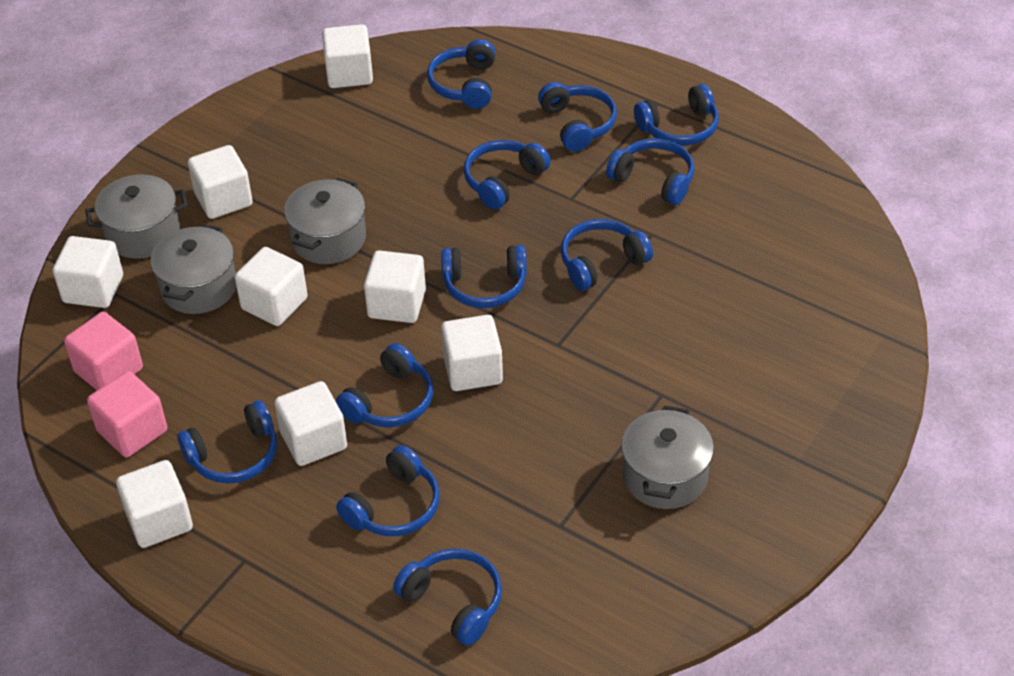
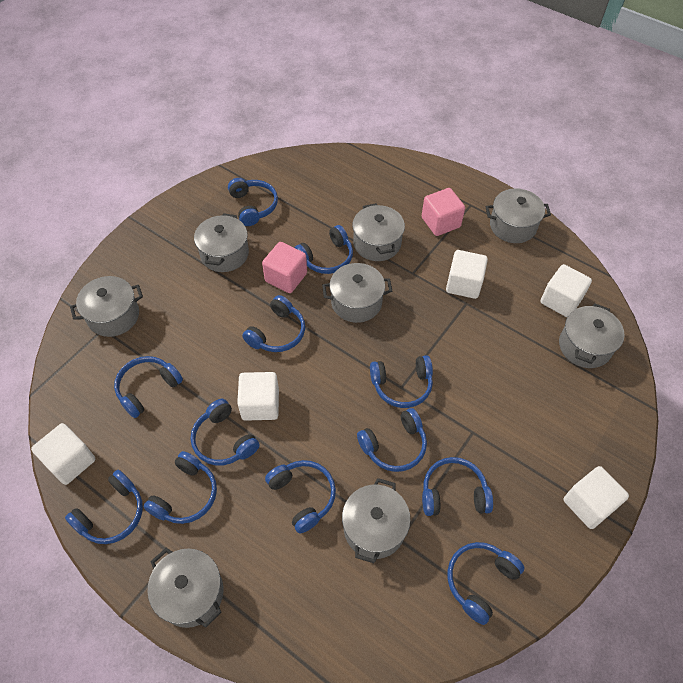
blue headphones: 11 -> 12
grey pot: 4 -> 8
white cube: 8 -> 5

